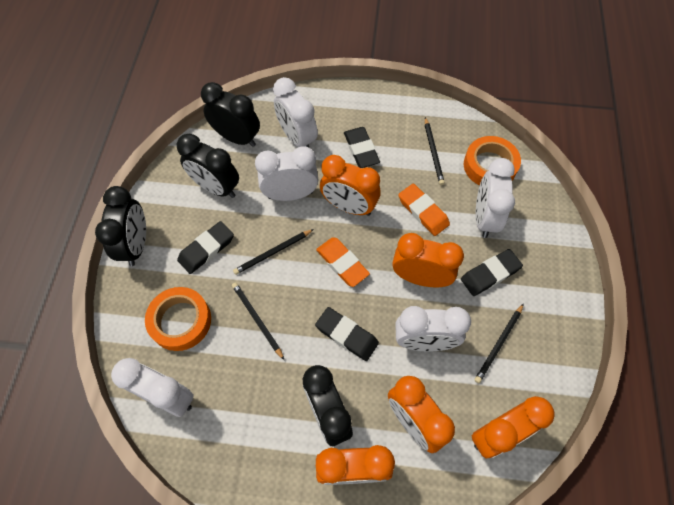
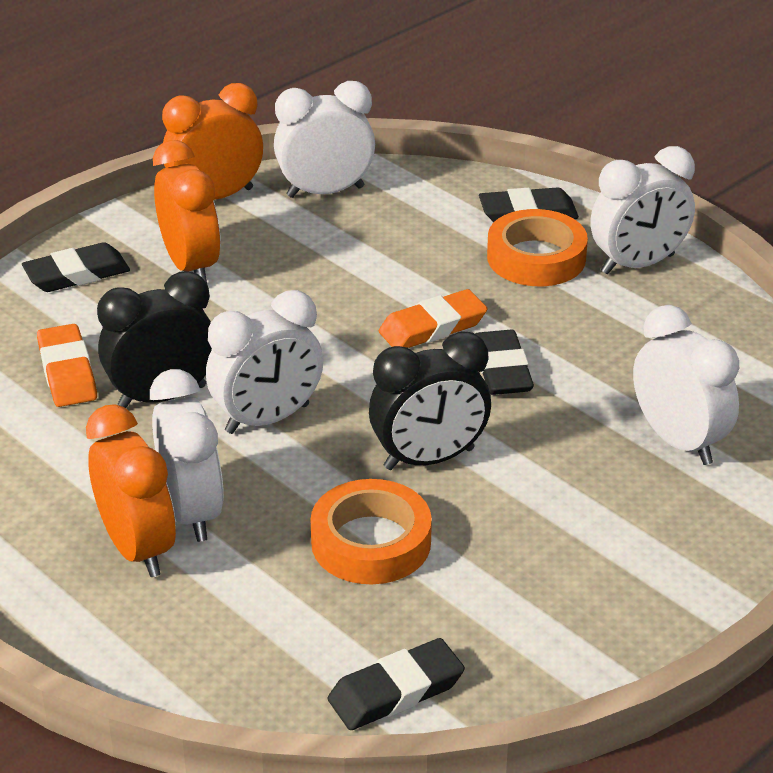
black clock: 4 -> 2
black pencil: 4 -> 0
orange clock: 5 -> 3

